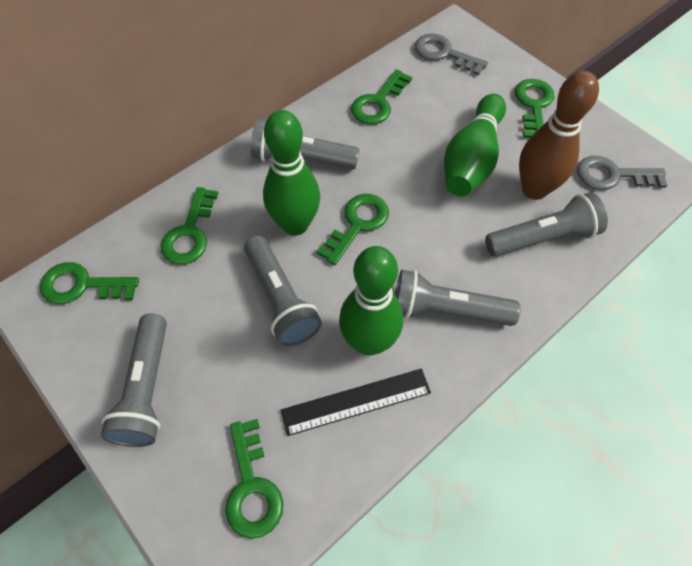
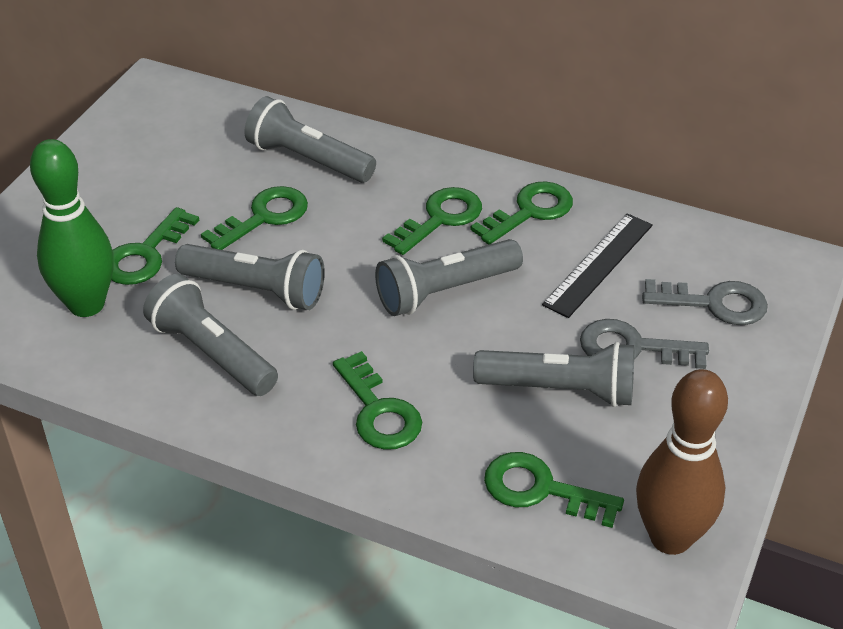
green bowling pin: 3 -> 1

